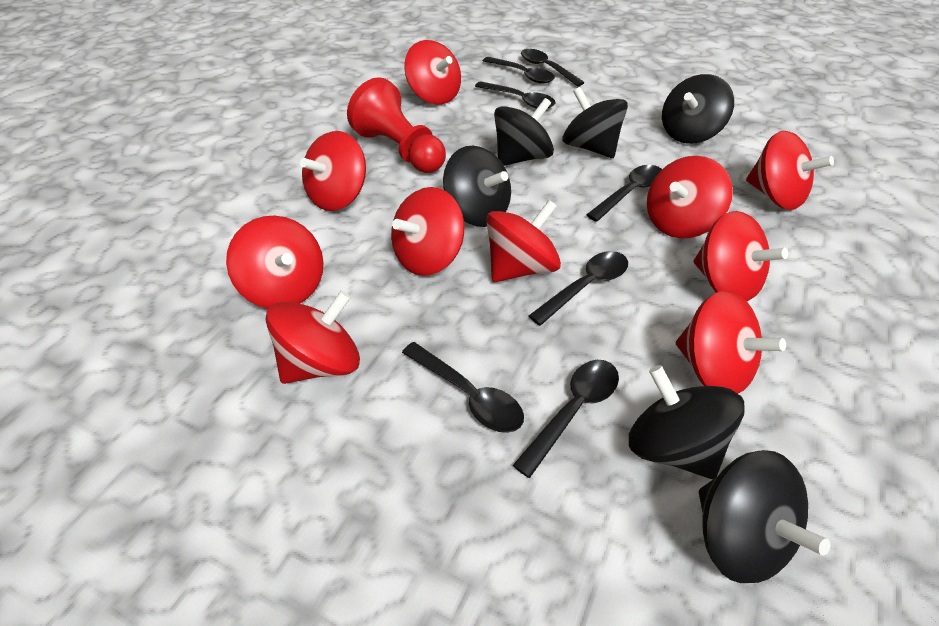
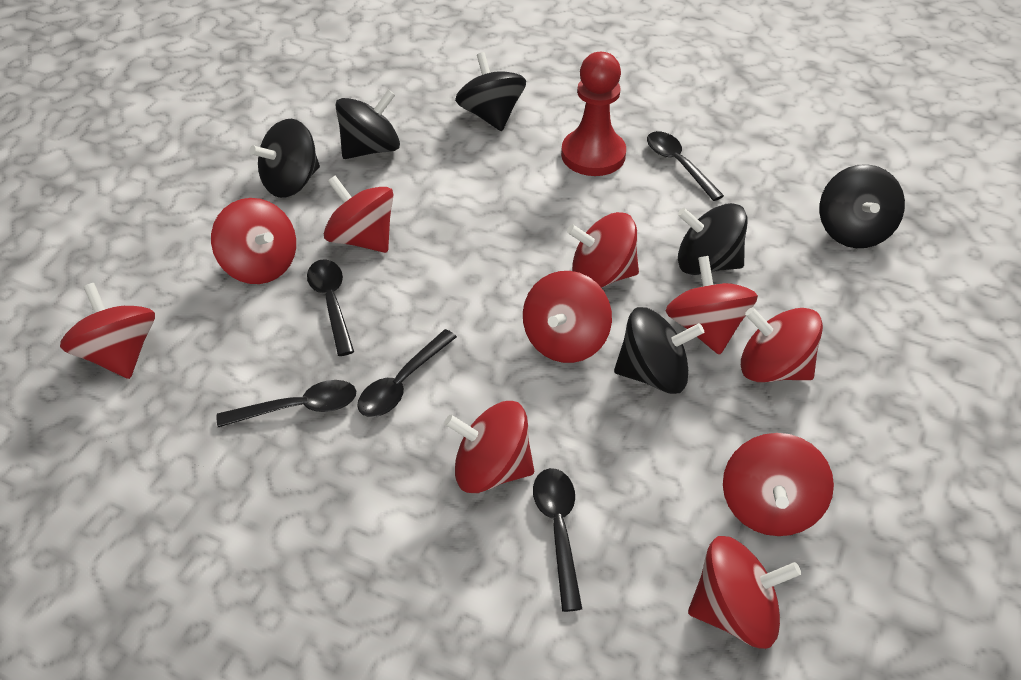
black spoon: 7 -> 5

